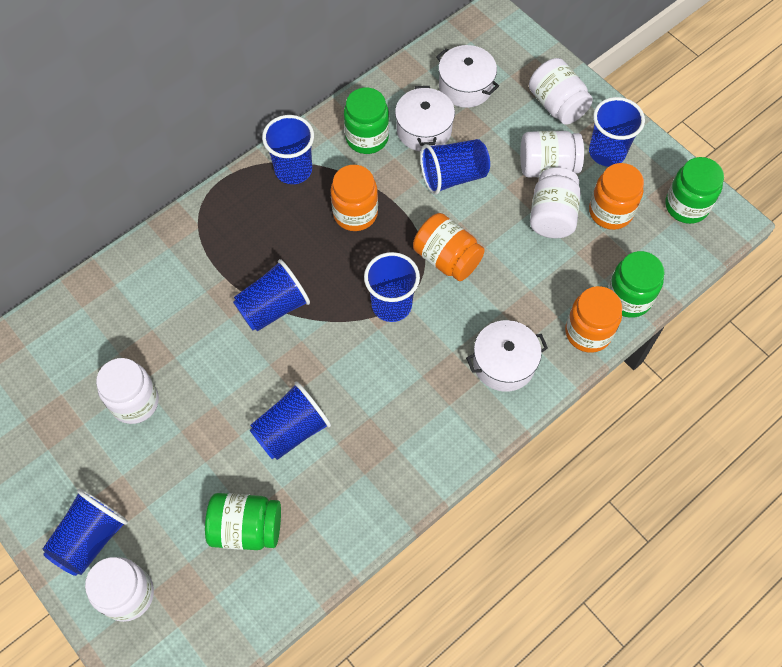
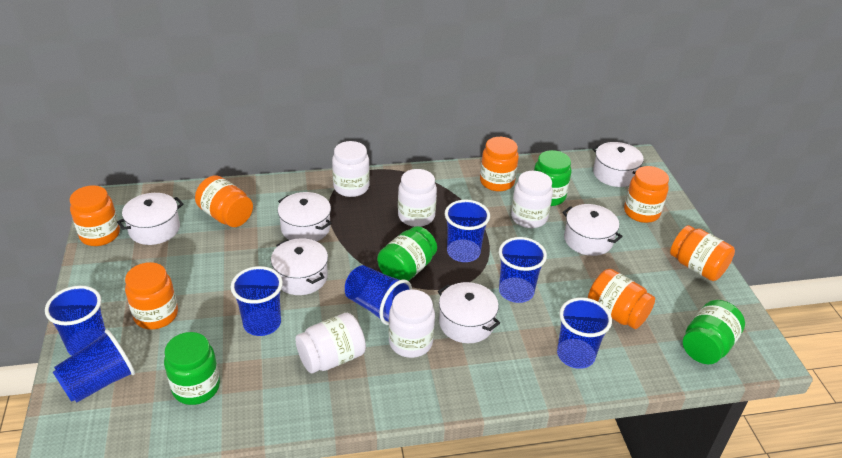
orange jar: 4 -> 7
white pot: 3 -> 6

